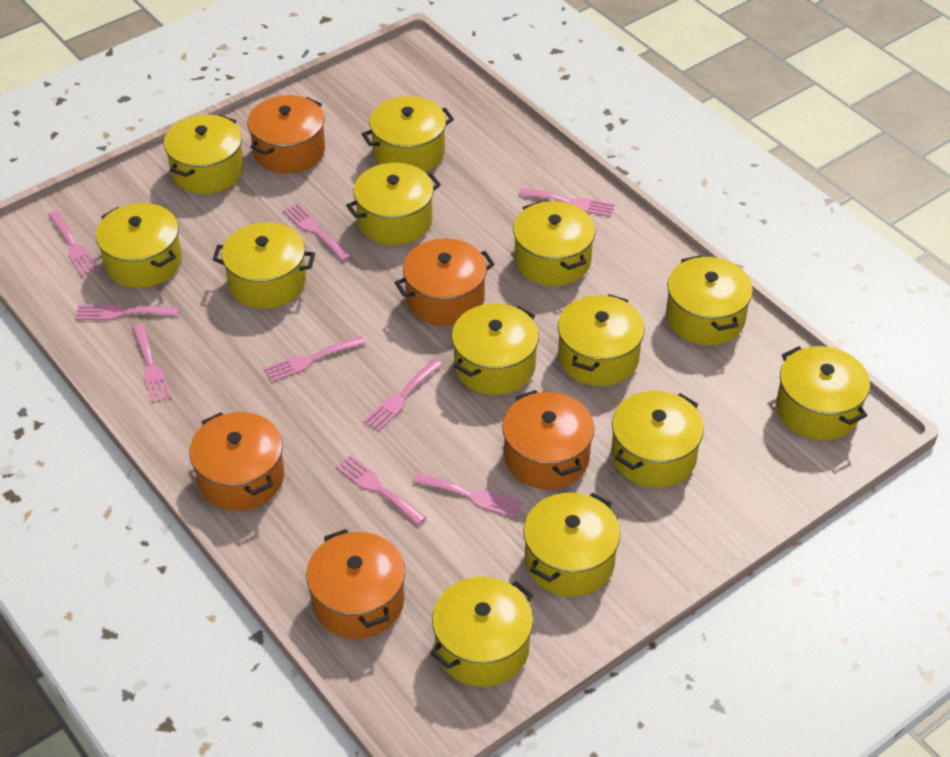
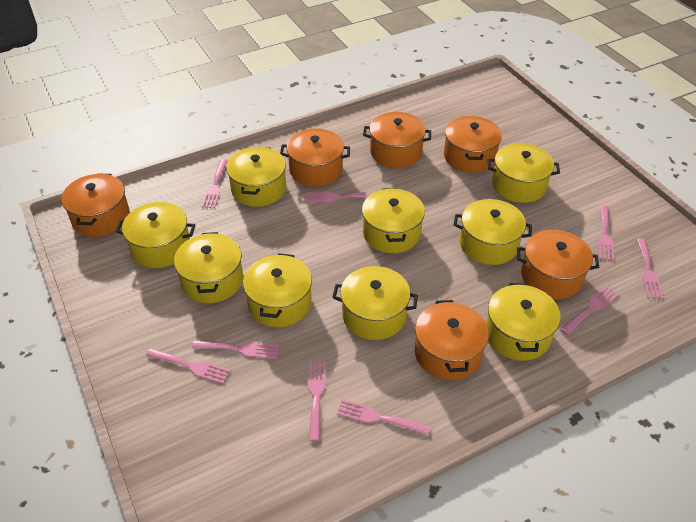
orange pot: 5 -> 6
yellow pot: 13 -> 9

